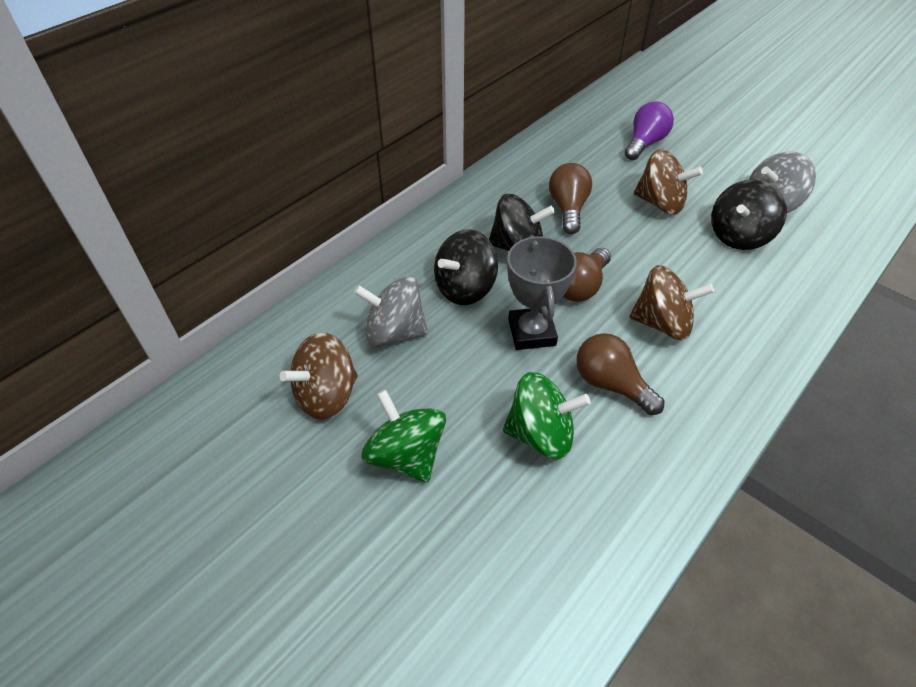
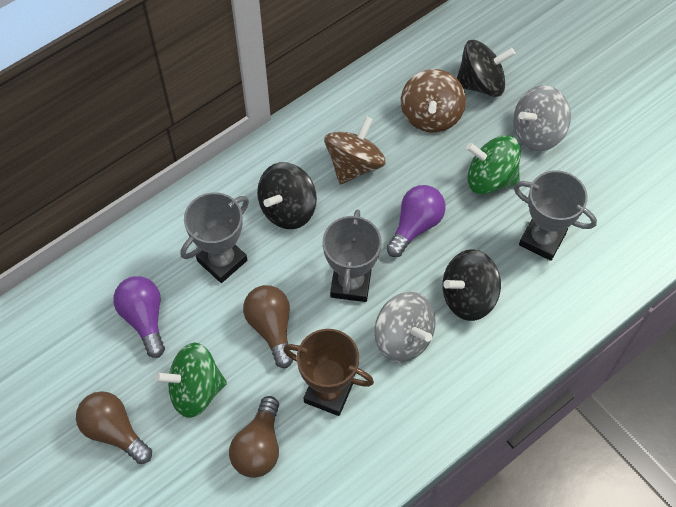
brown spinning top: 3 -> 2
brown trophy: 0 -> 1
grey trophy: 1 -> 3
purple light bulb: 1 -> 2

